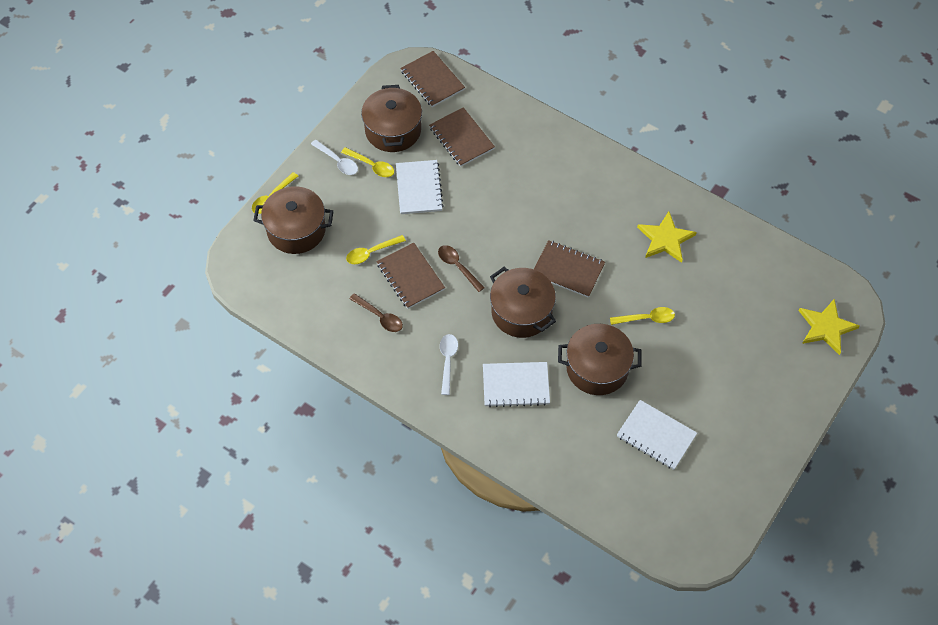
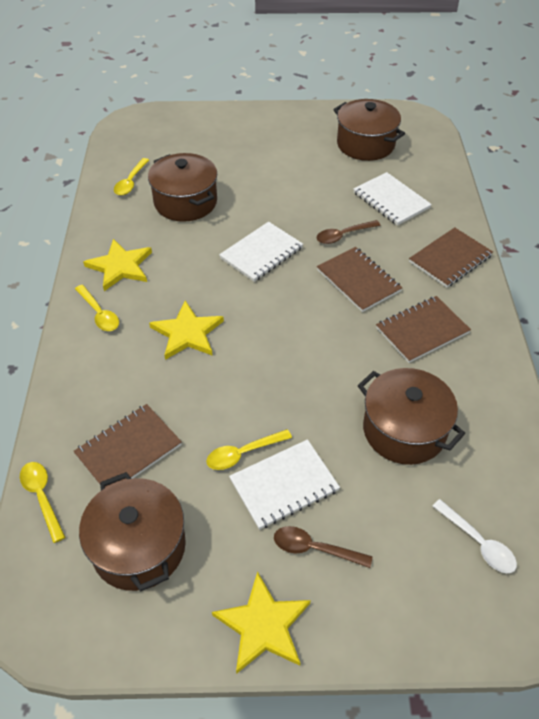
white spoon: 2 -> 1
yellow star: 2 -> 3

